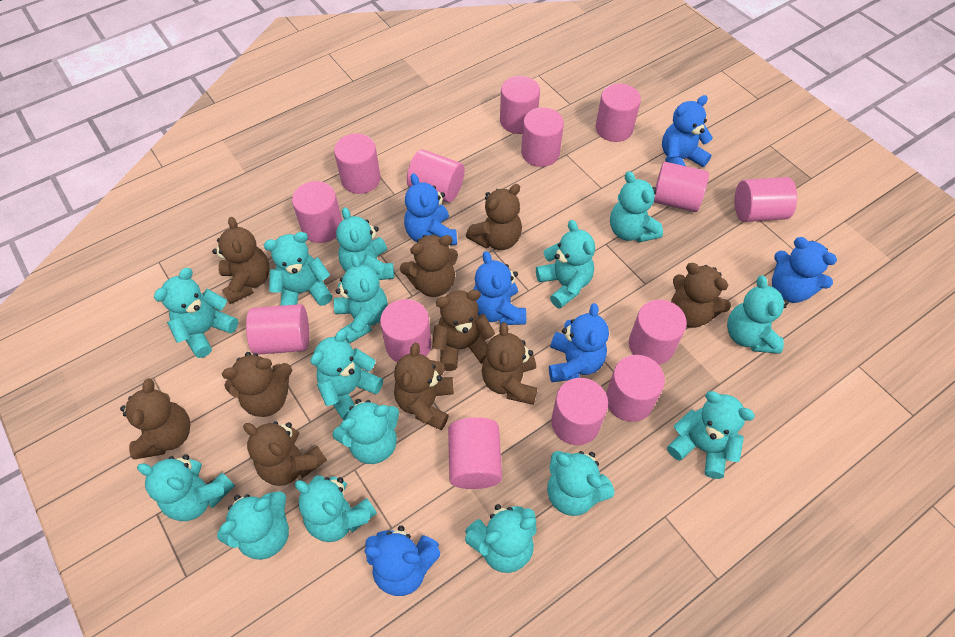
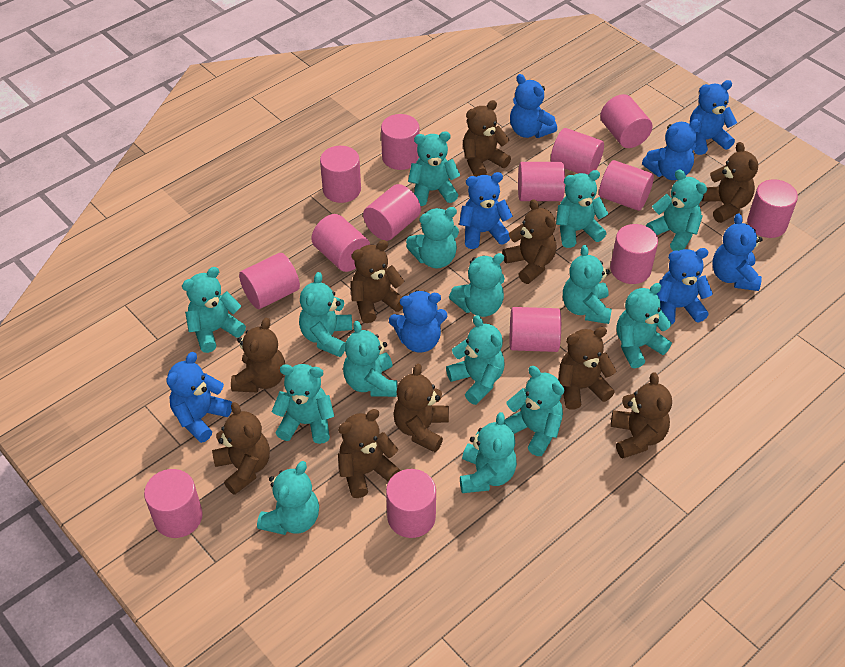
blue teddy bear: 6 -> 8

